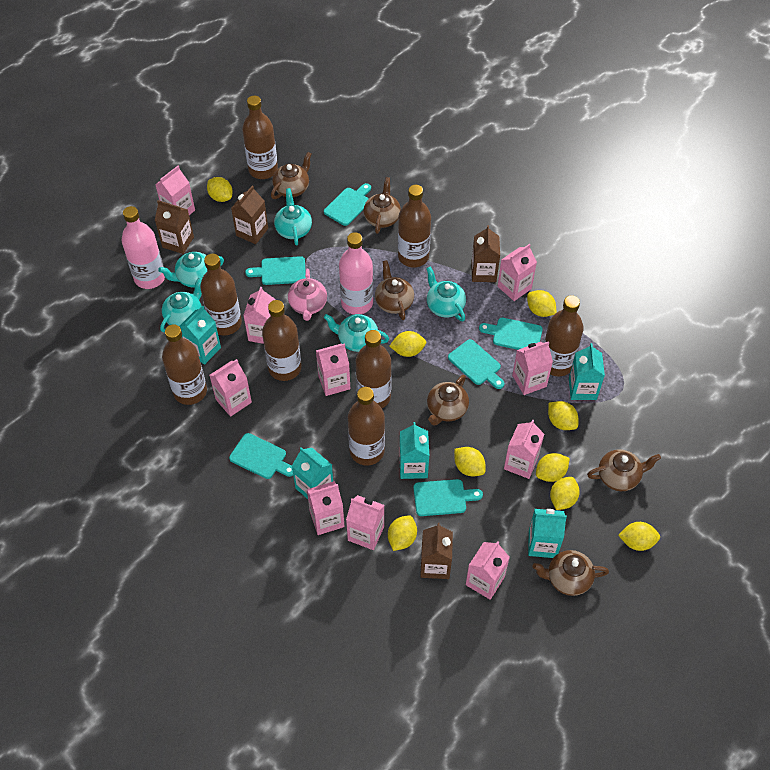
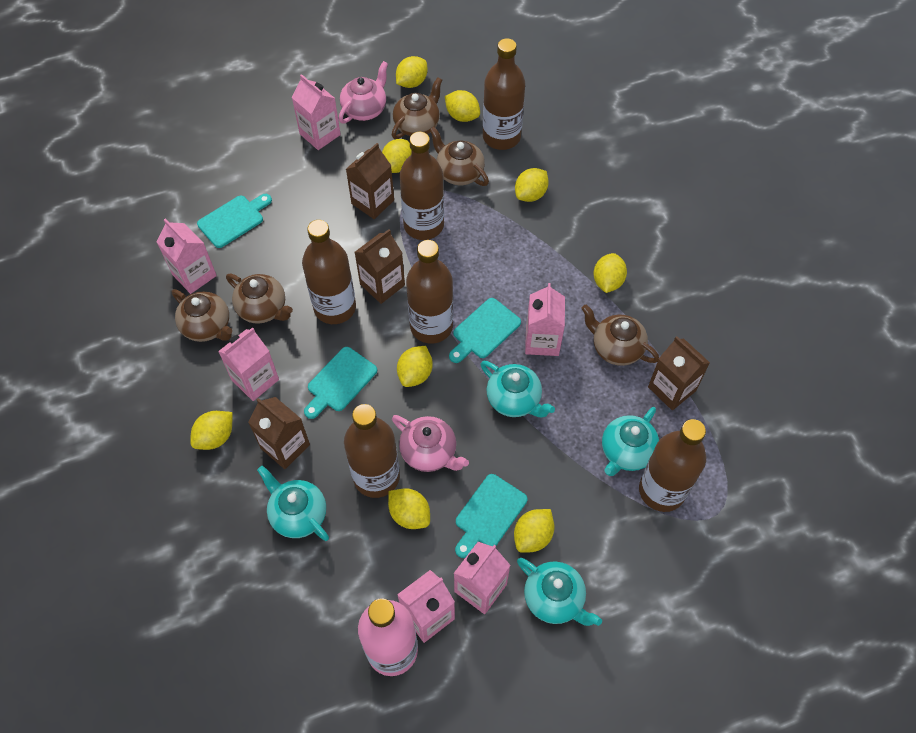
brown bottle: 8 -> 6
brown teapot: 6 -> 5
pink bottle: 2 -> 1
pink carton: 10 -> 6
pink teapot: 1 -> 2
turquoise carton: 5 -> 0
turquoise cutting board: 6 -> 4
turquoise teapot: 5 -> 4

